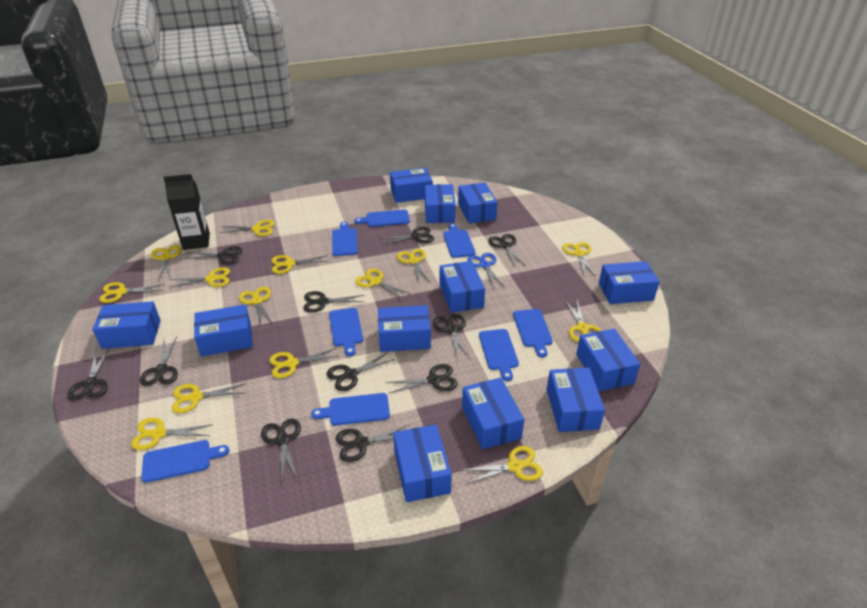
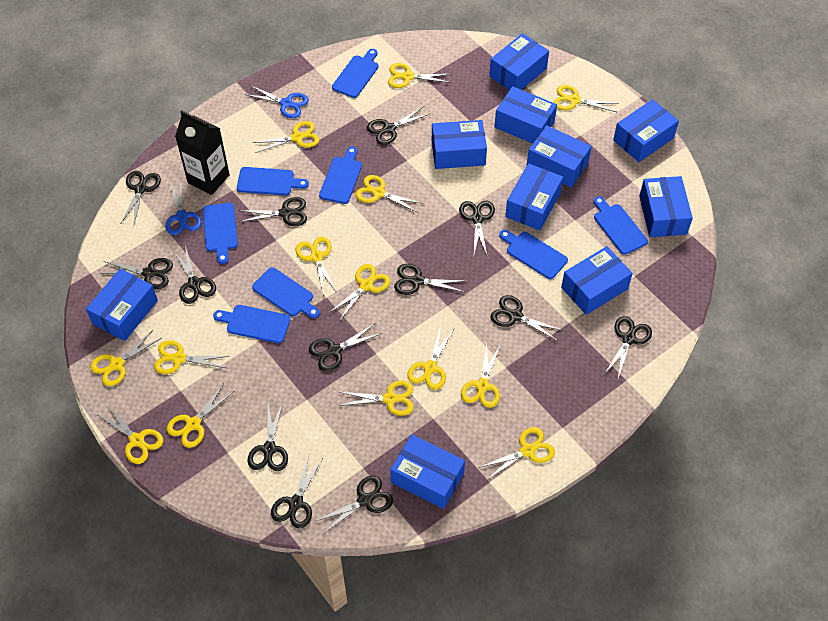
black scissors: 11 -> 13
blue box: 12 -> 10
blue scissors: 1 -> 2

